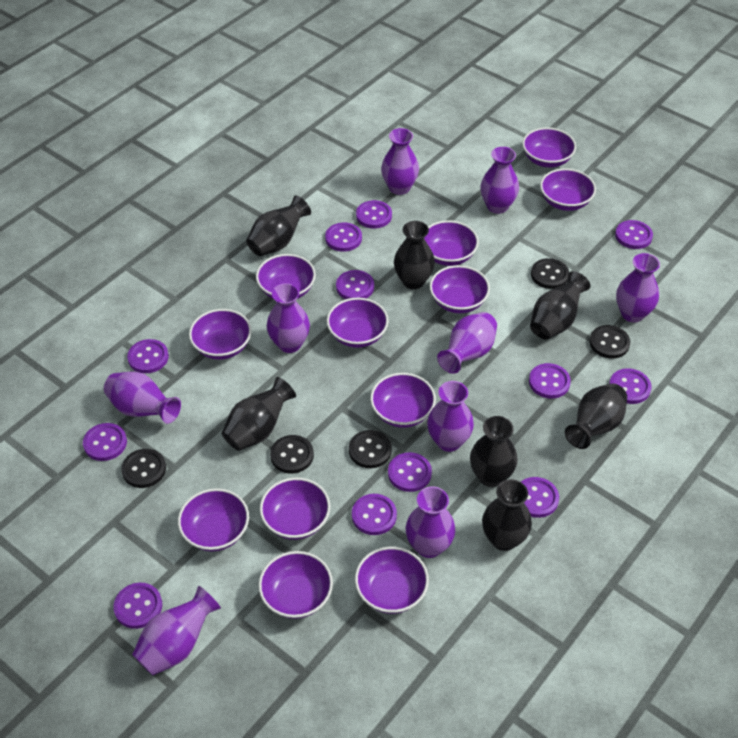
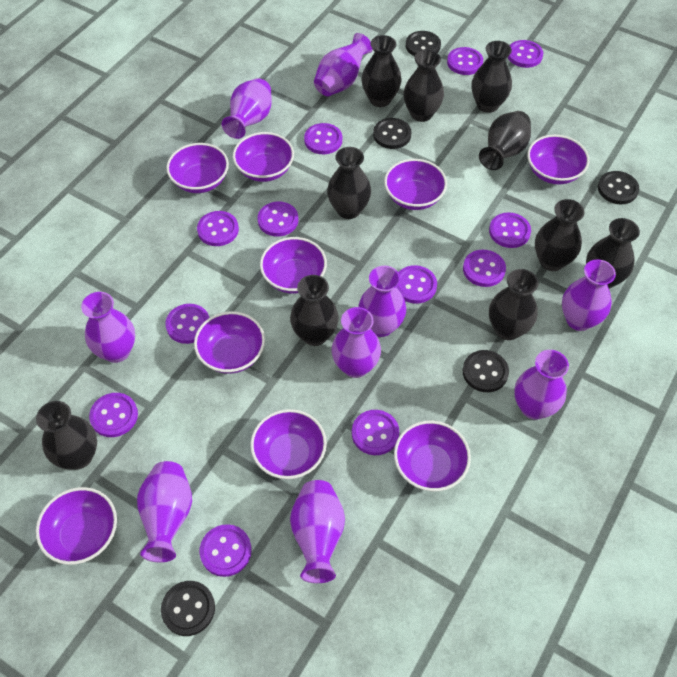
black vase: 7 -> 10
purple bowl: 12 -> 9

